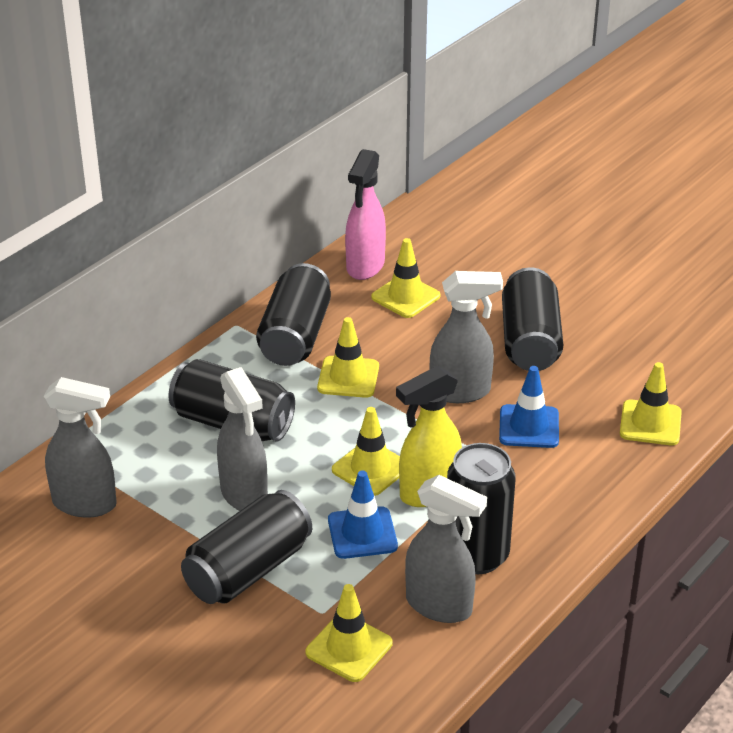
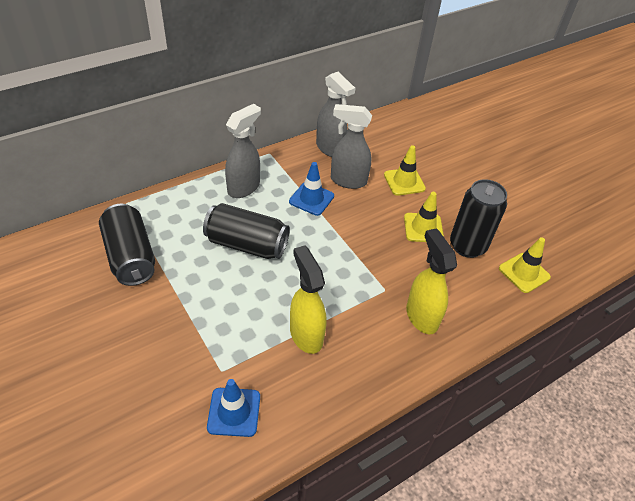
black can: 5 -> 3
grey spray bottle: 4 -> 3
pink spray bottle: 1 -> 0
yellow spray bottle: 1 -> 2
yellow traffic cone: 5 -> 3

